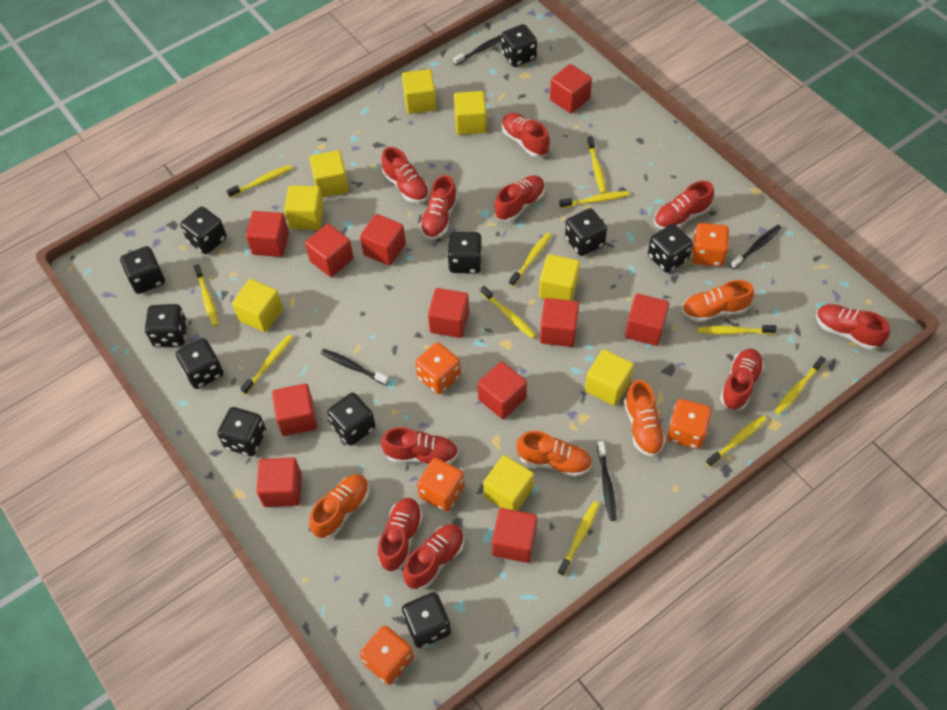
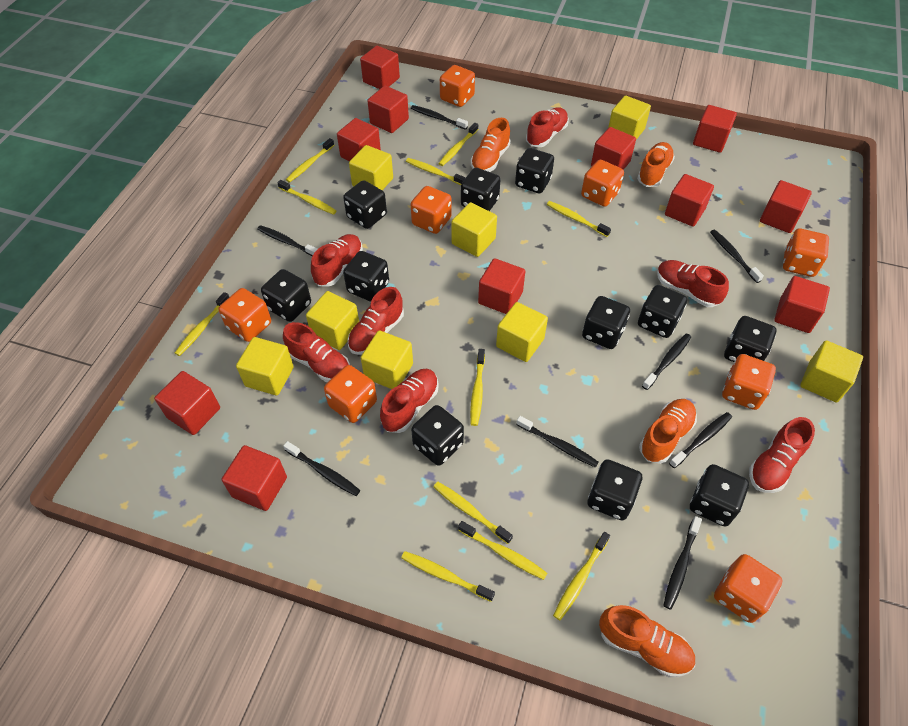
black toothbrush: 4 -> 8
orange dice: 5 -> 8
red shoe: 10 -> 7

